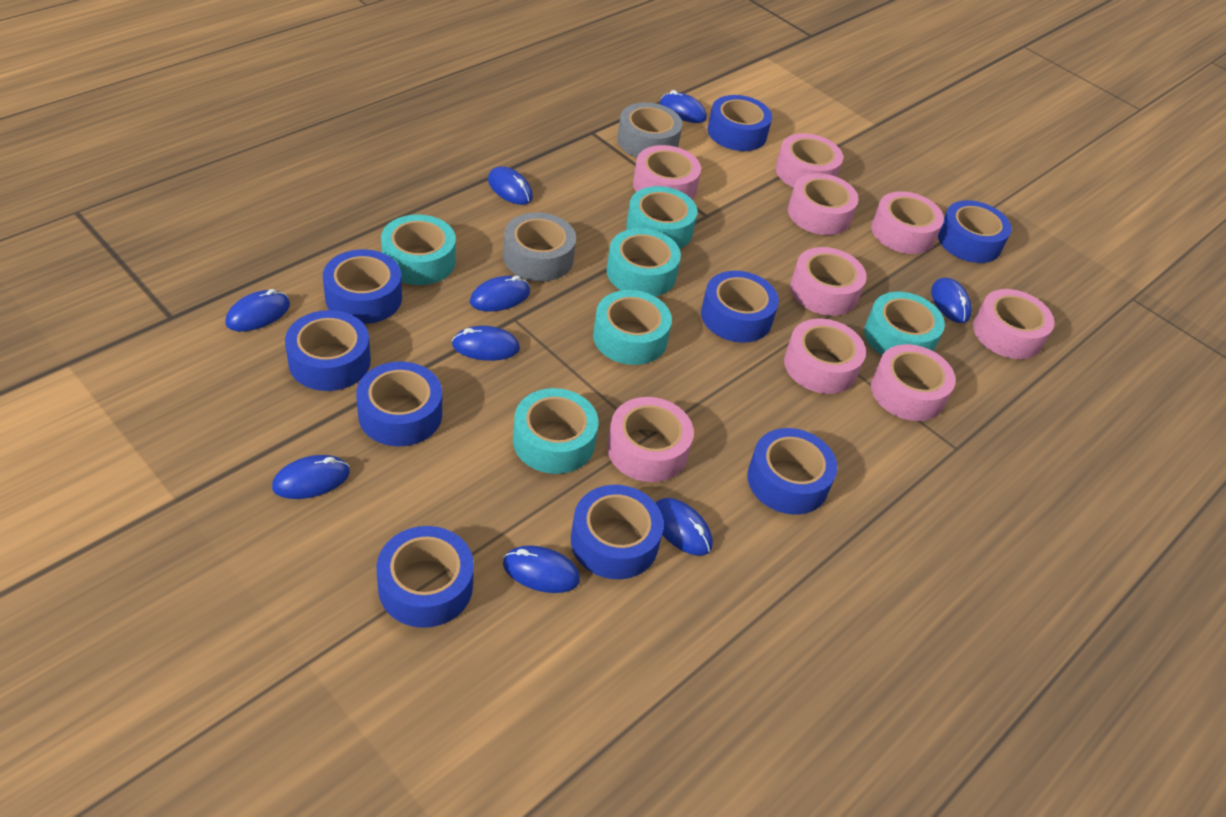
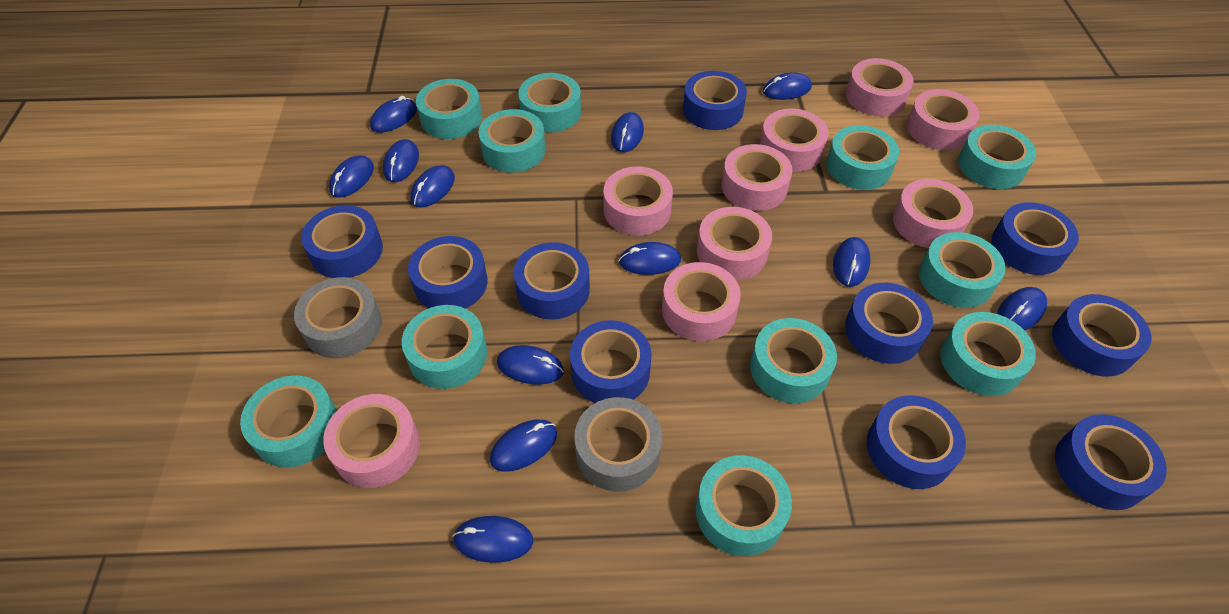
blue mouse: 9 -> 12
blue tape: 9 -> 10
turquoise tape: 6 -> 11

